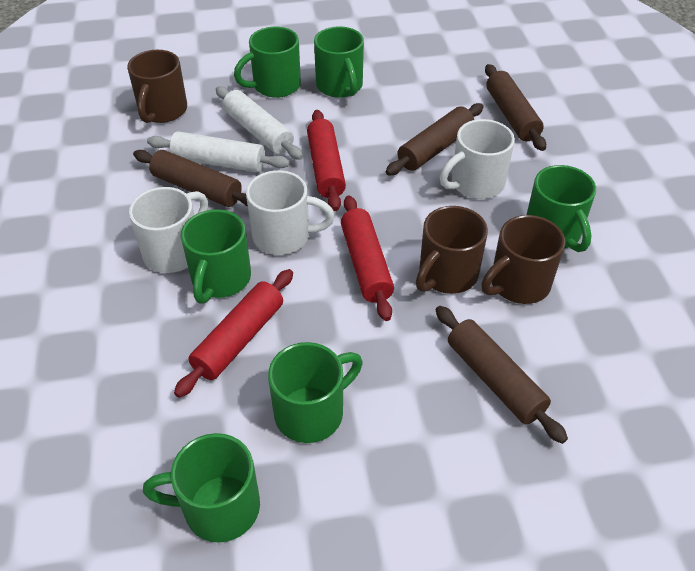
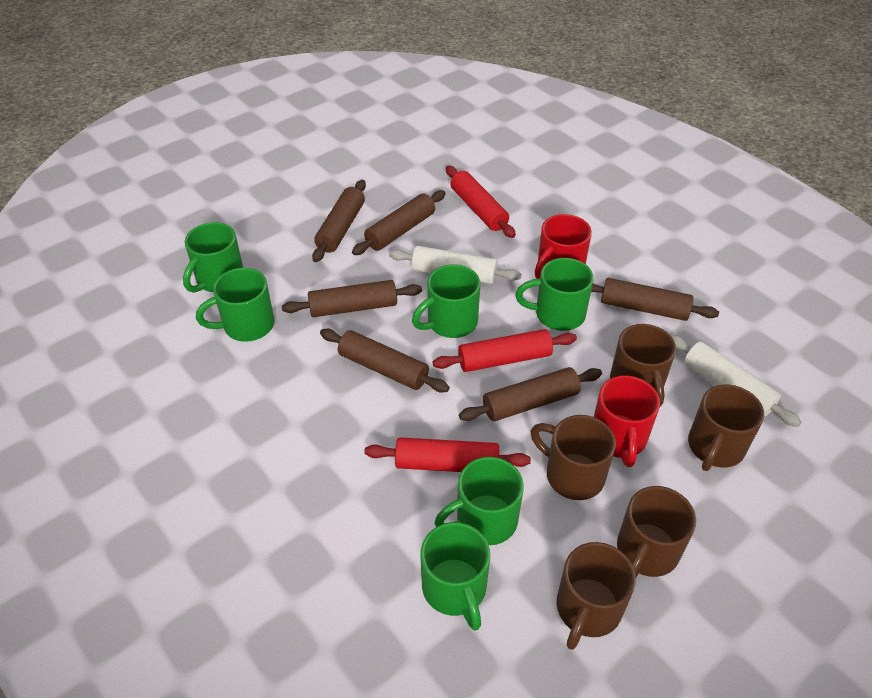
brown mug: 3 -> 5
brown rolling pin: 4 -> 6
red mug: 0 -> 2
white mug: 3 -> 0

